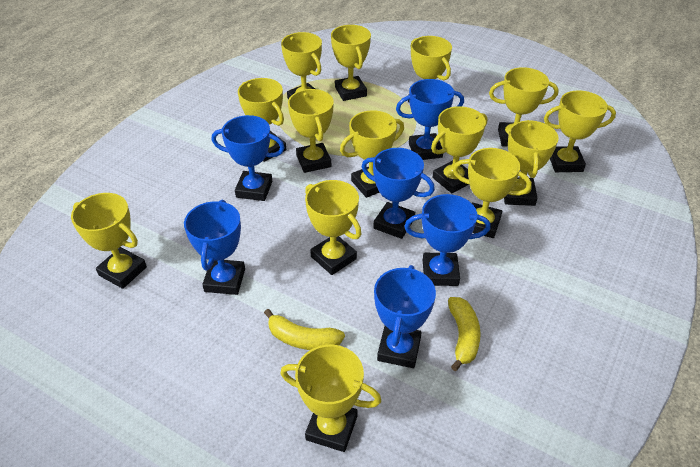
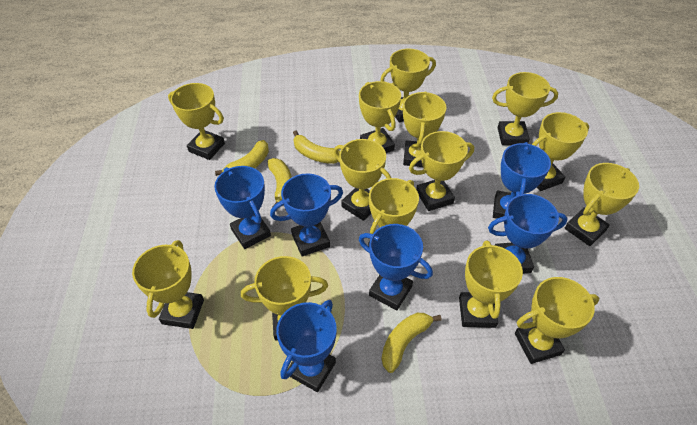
yellow banana: 2 -> 4

